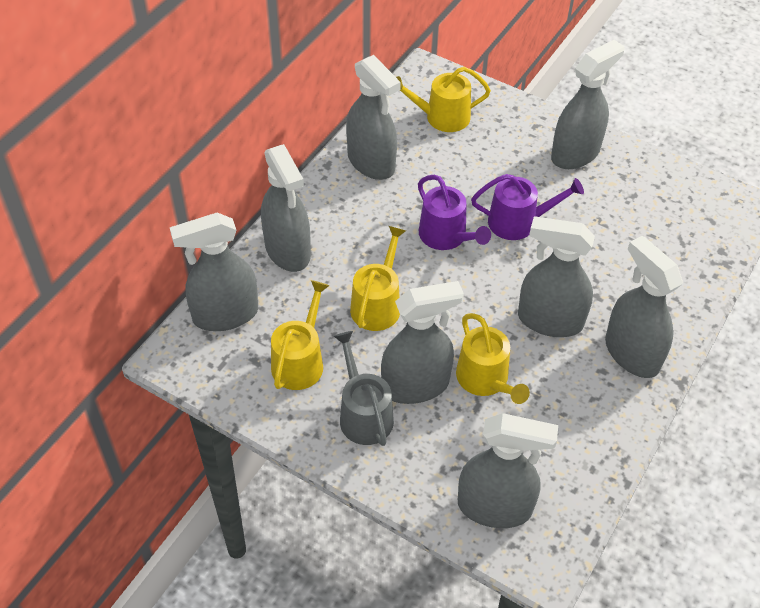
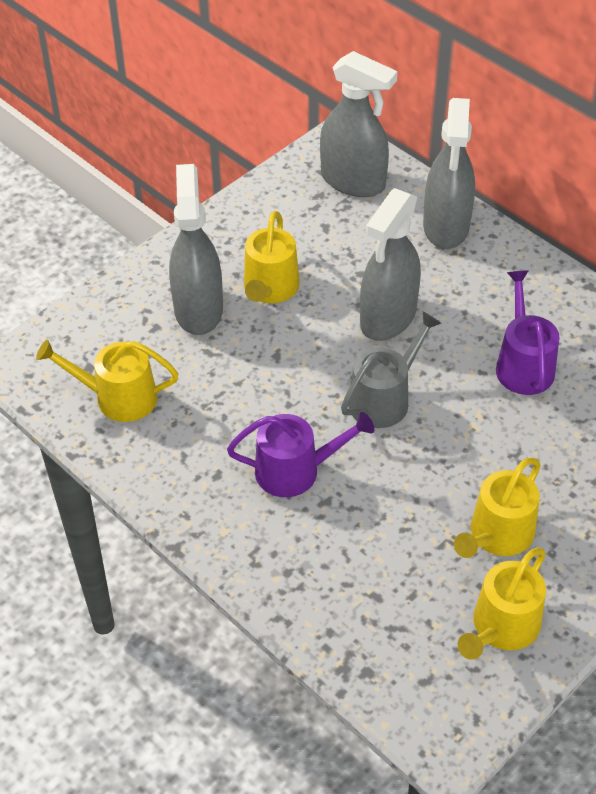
grey spray bottle: 8 -> 4

